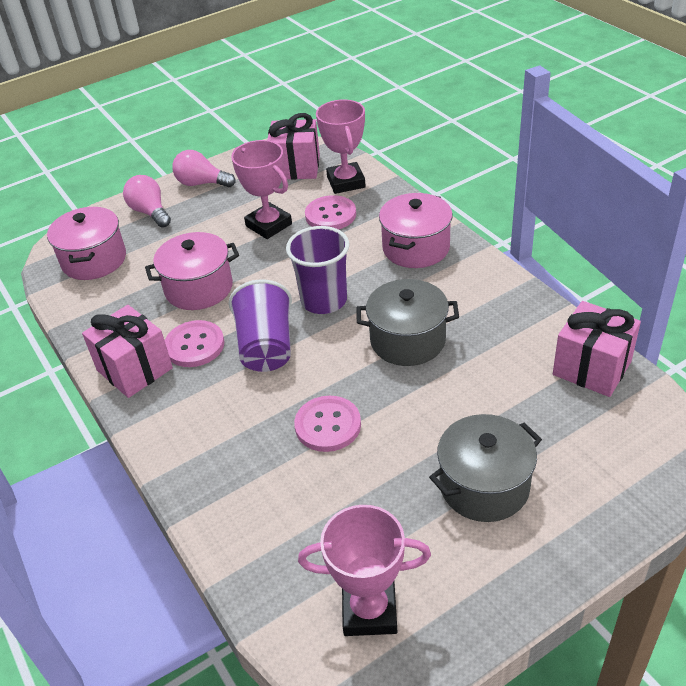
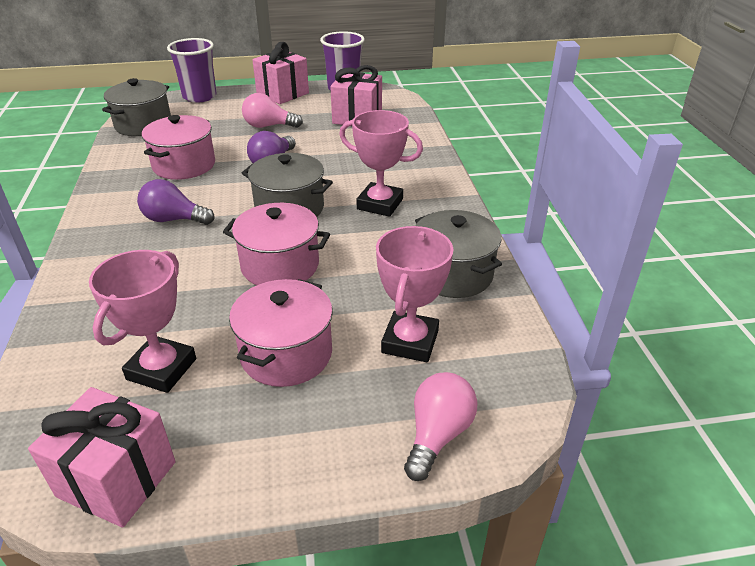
grey pot: 2 -> 3
pink button: 3 -> 0
purple light bulb: 0 -> 2

